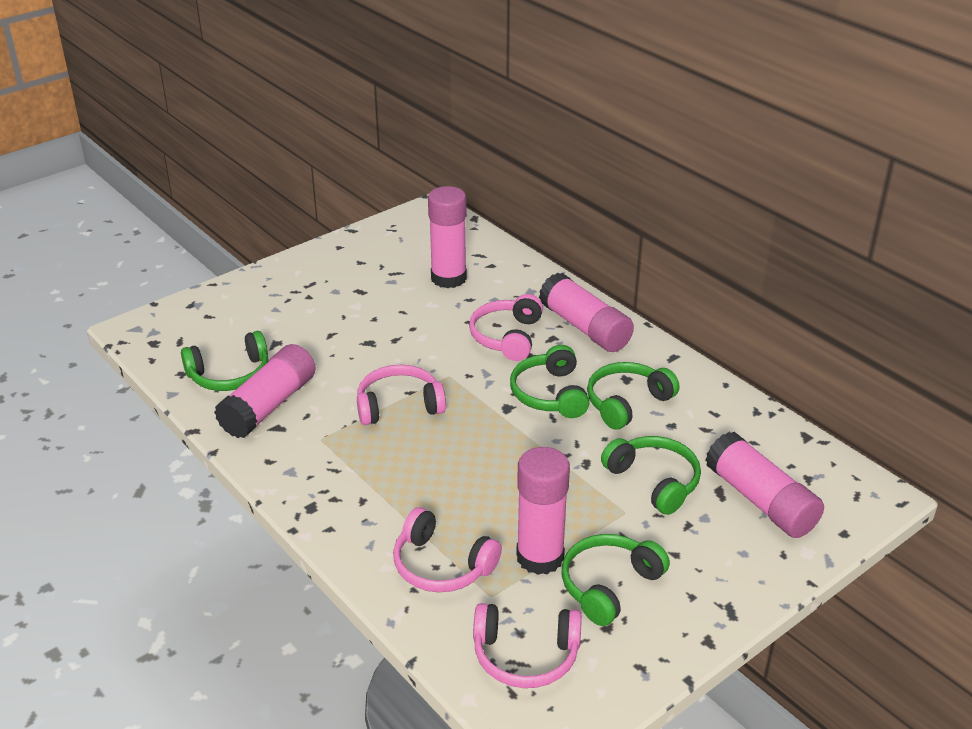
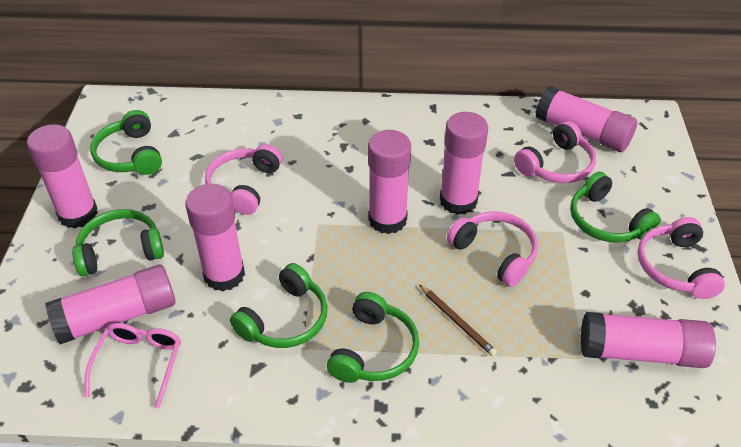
brown pencil: 0 -> 1
pink glasses: 0 -> 1
pink glue stick: 5 -> 7

